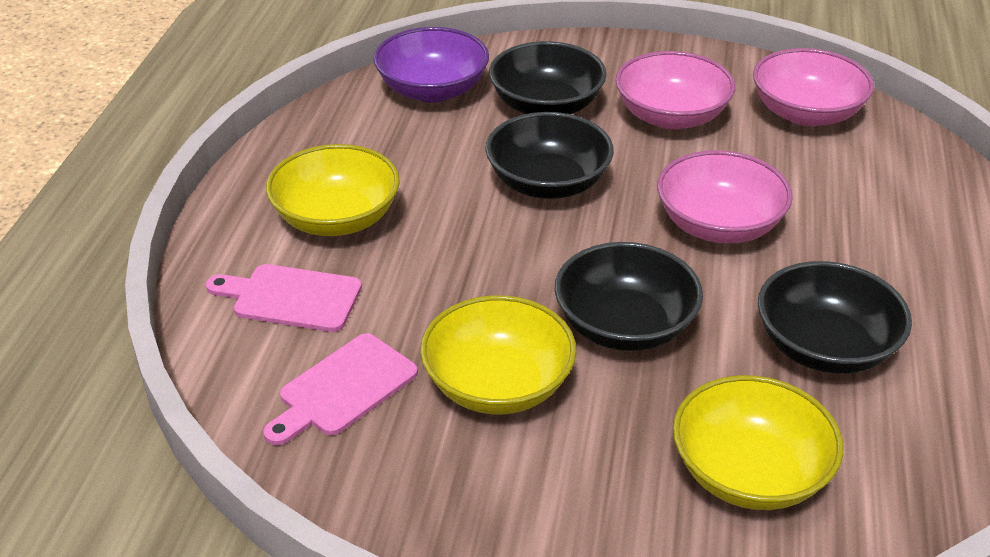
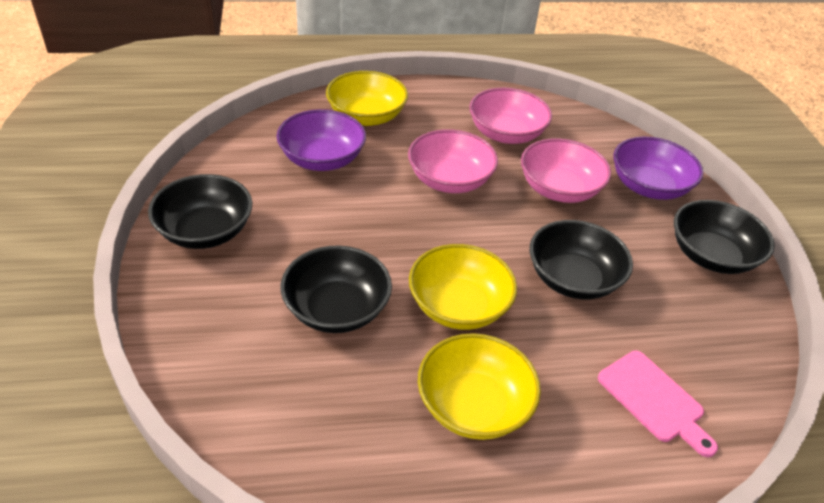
pink cutting board: 2 -> 1
purple bowl: 1 -> 2

